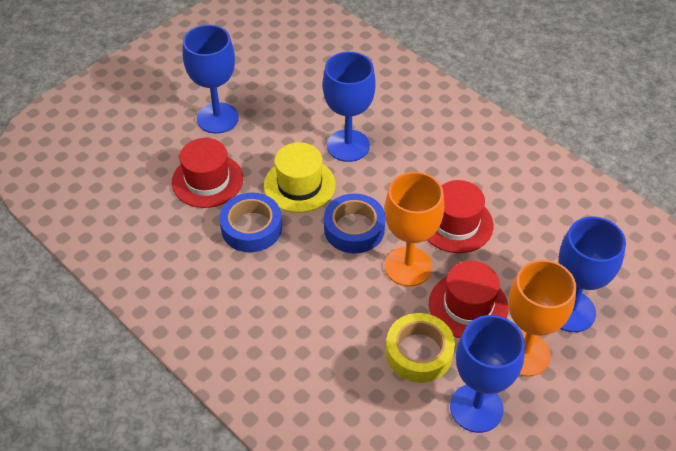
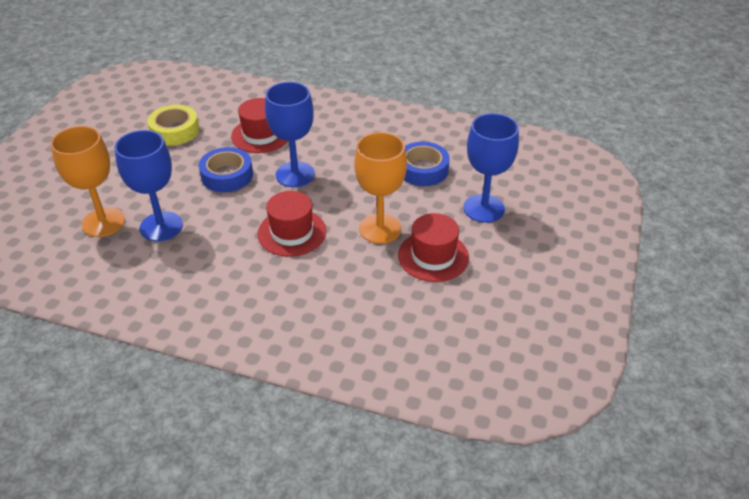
blue goblet: 4 -> 3
yellow hat: 1 -> 0

